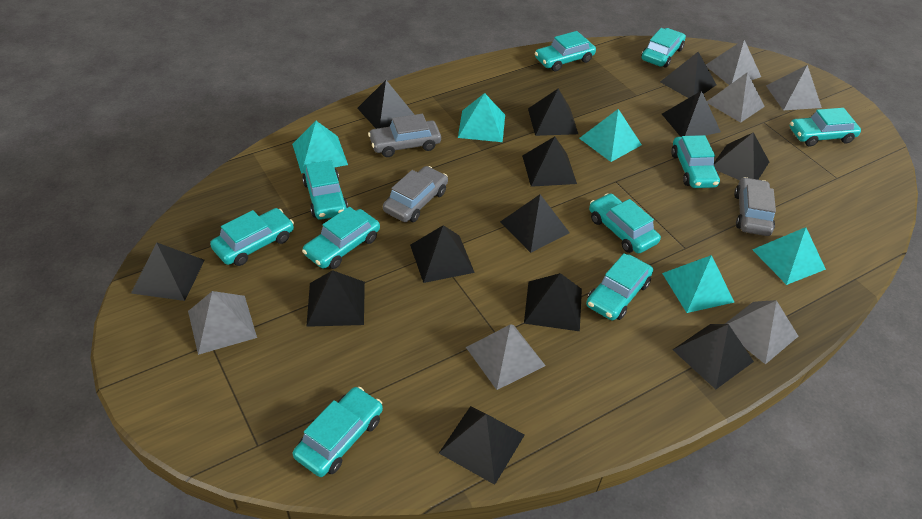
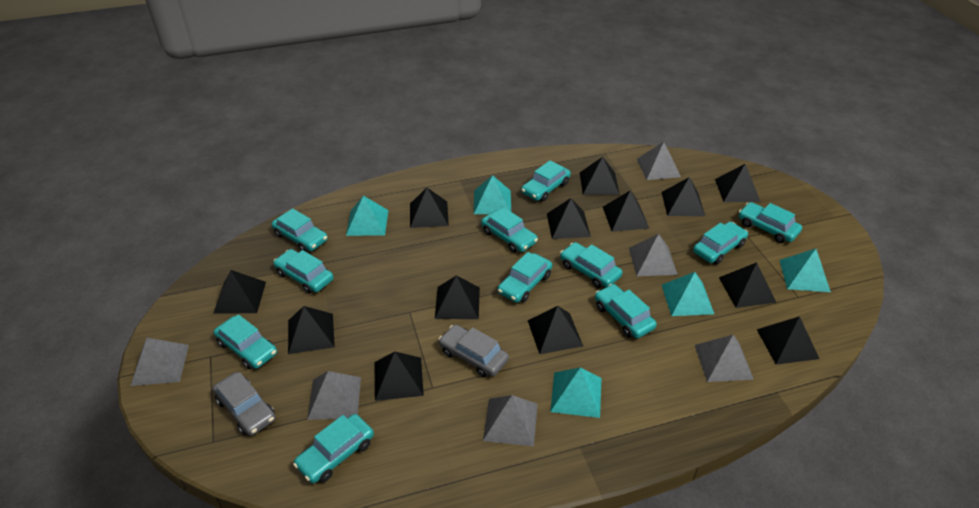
grey car: 3 -> 2
turquoise car: 10 -> 11

